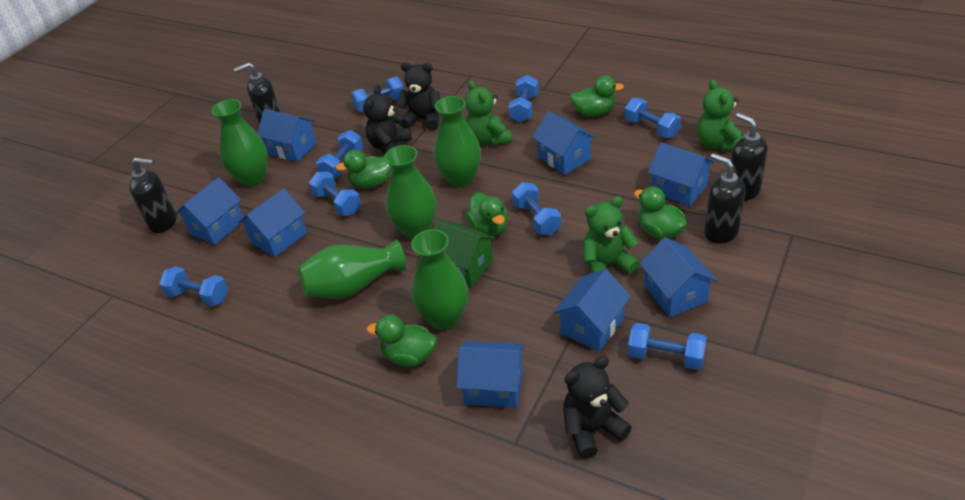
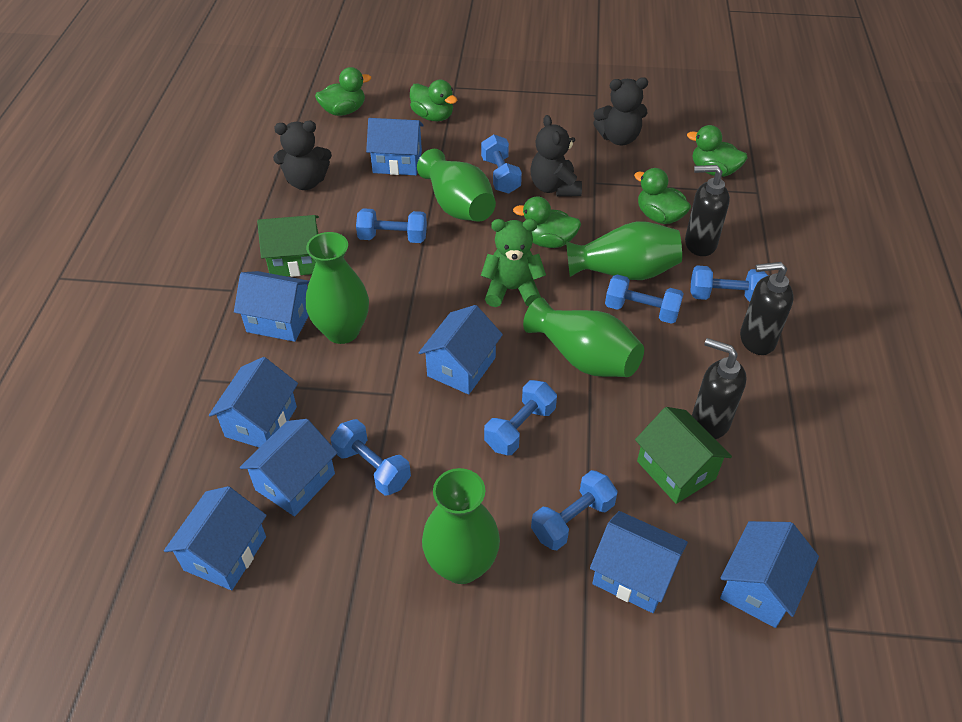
black soap dispenser: 4 -> 3
blue dumbbell: 8 -> 7
green house: 1 -> 2
green teddy bear: 3 -> 1

